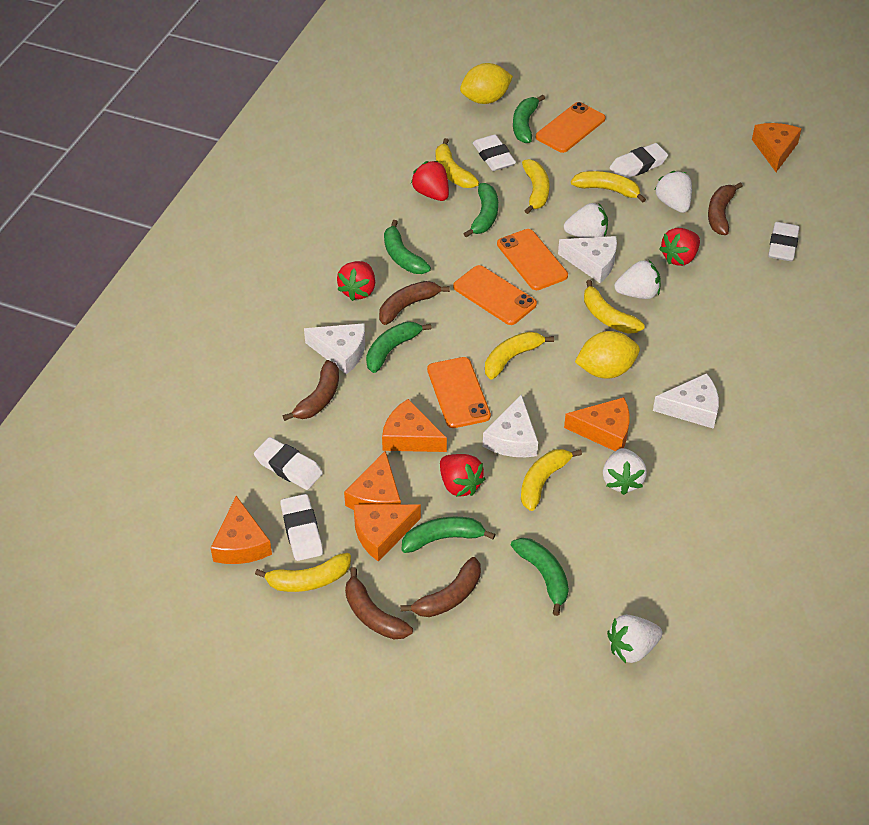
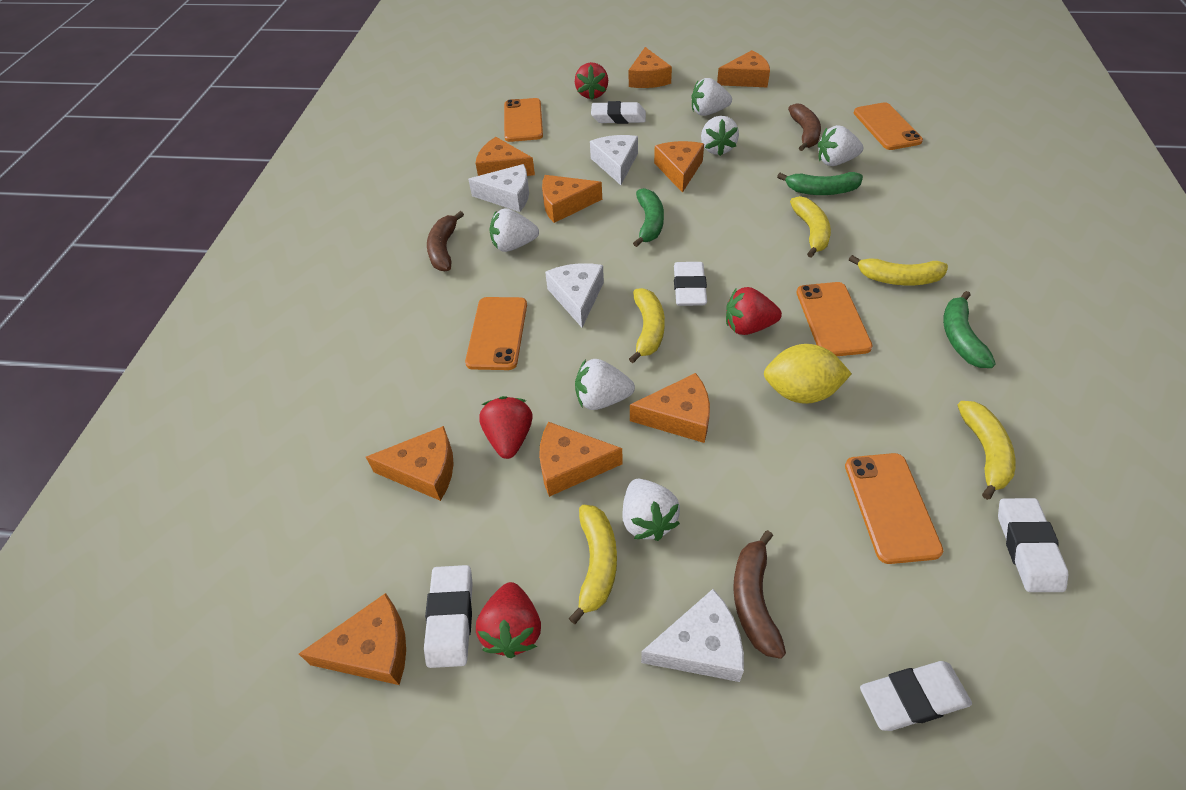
brown banana: 5 -> 3
green banana: 6 -> 3
orange cheese: 6 -> 9
orange phone: 4 -> 5
white strawberry: 5 -> 6
yellow banana: 7 -> 5
yellow lemon: 2 -> 1

